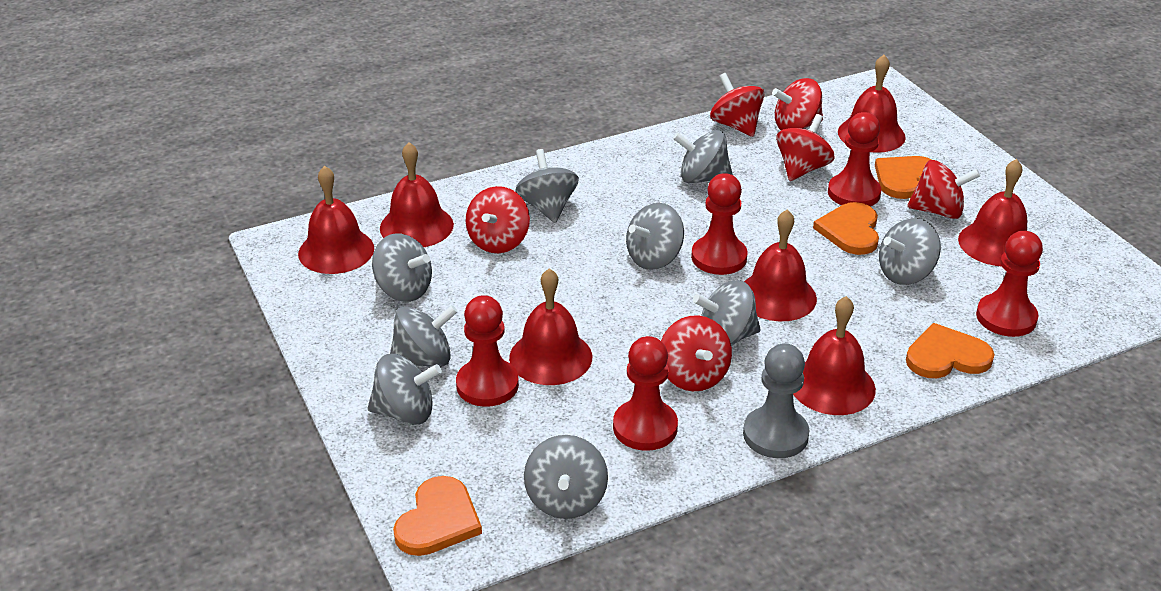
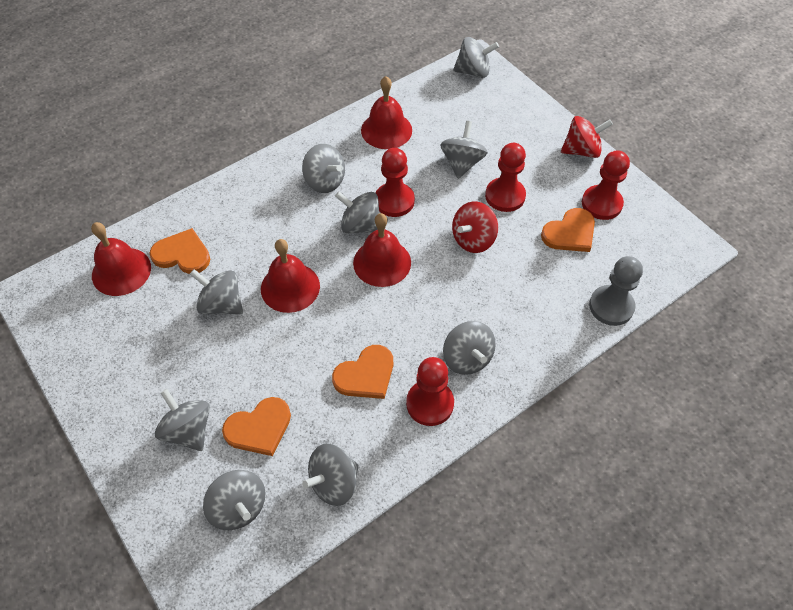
red bell: 7 -> 4
red pawn: 5 -> 4
red spinning top: 6 -> 2

